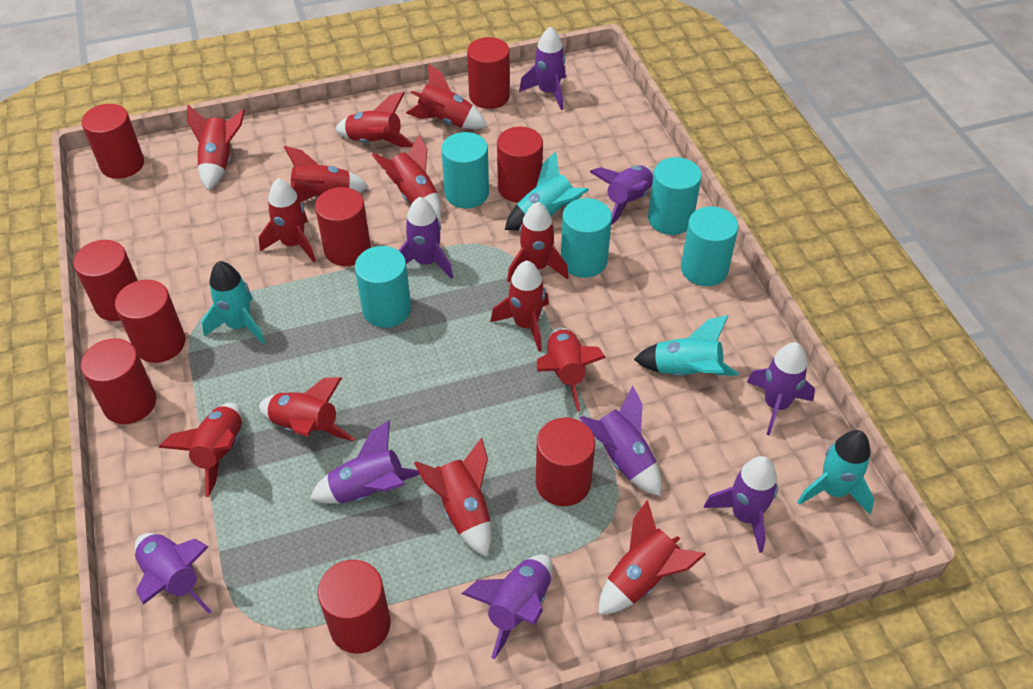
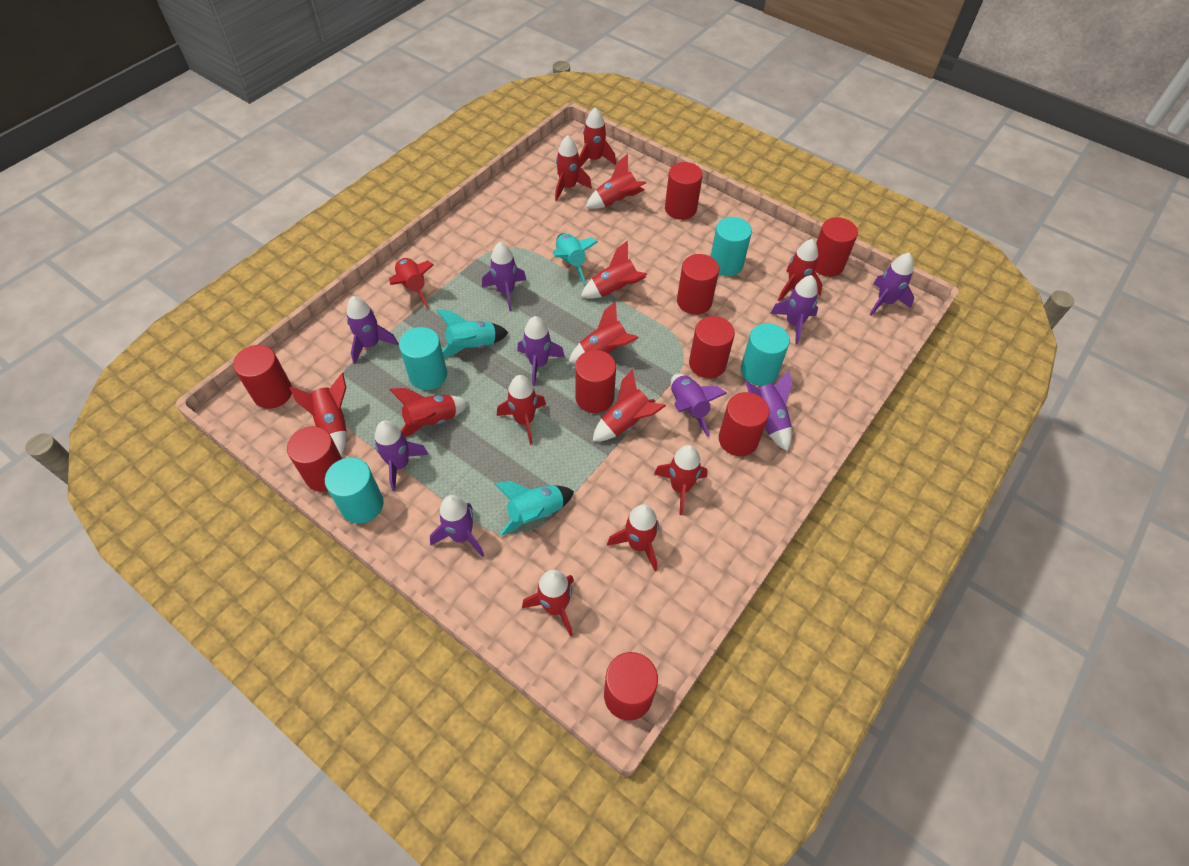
red rocket: 13 -> 14
turquoise cylinder: 5 -> 4
turquoise rocket: 4 -> 3

